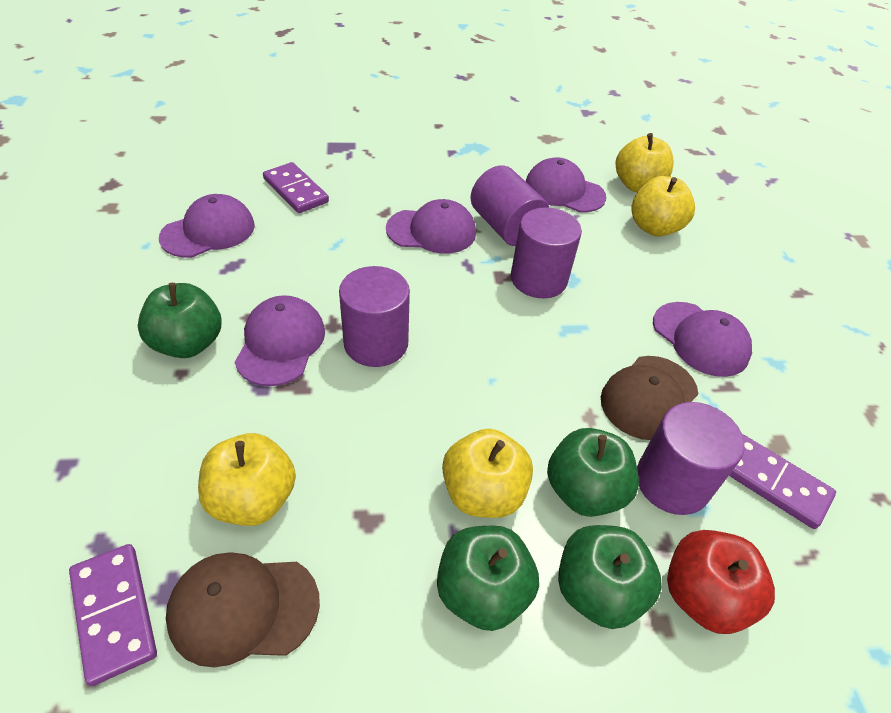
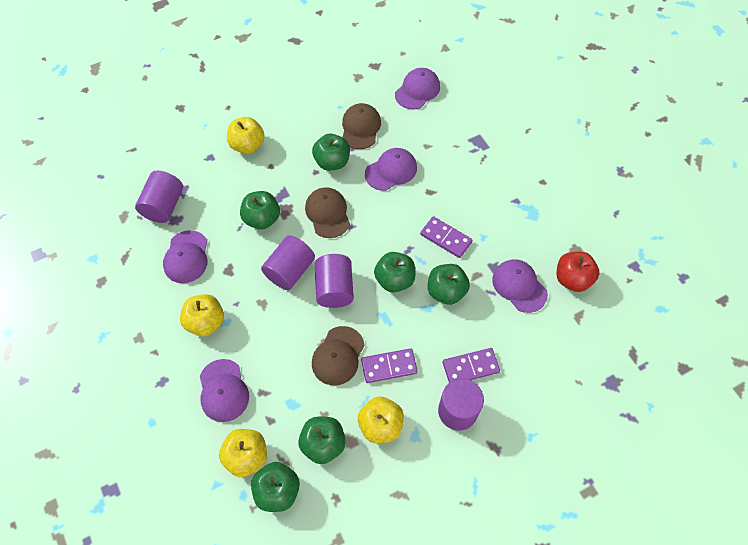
brown cap: 2 -> 3
green apple: 4 -> 6

